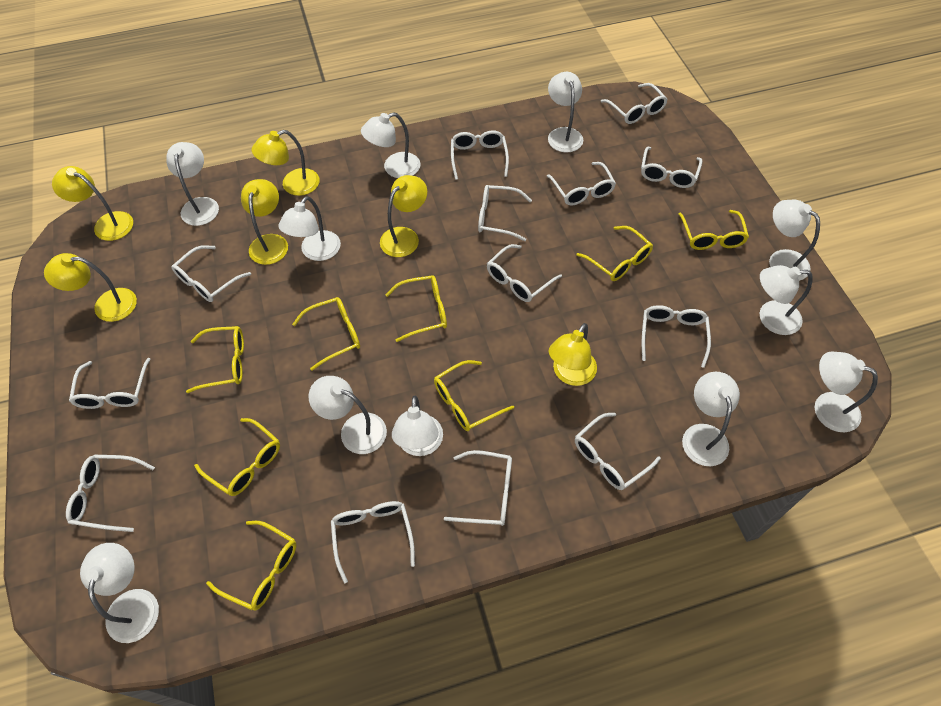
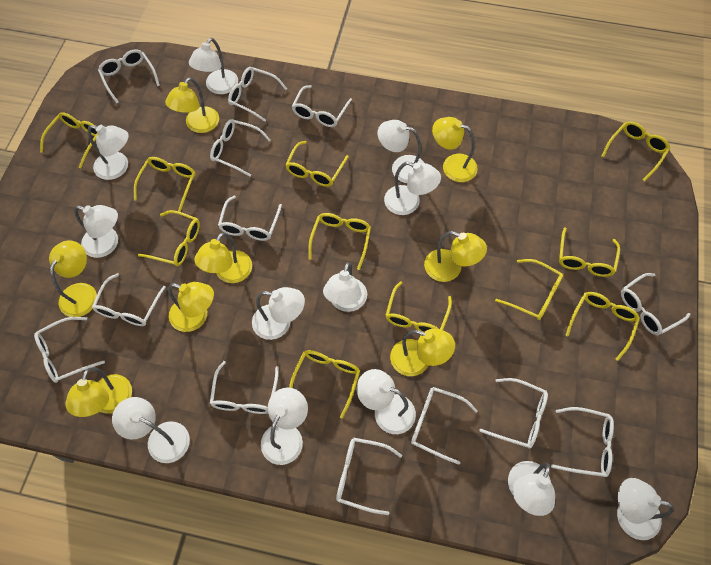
white lamp: 11 -> 12
yellow glasses: 8 -> 11
yellow lamp: 6 -> 8

